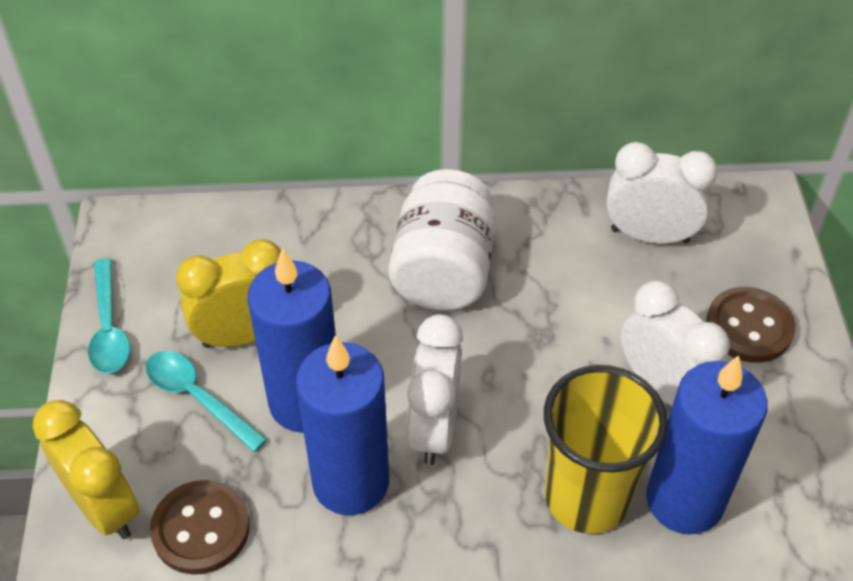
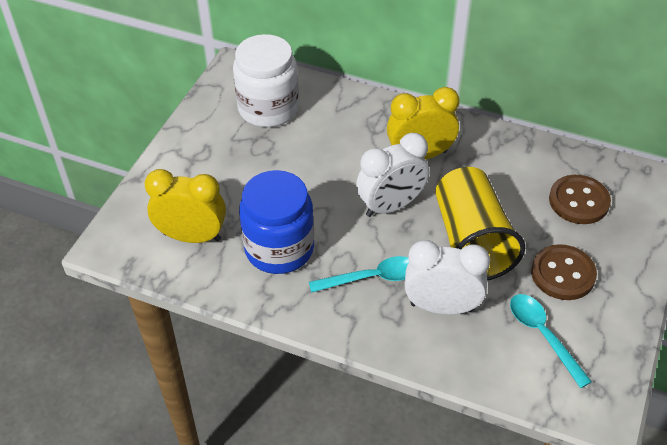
blue candle: 3 -> 0
blue jar: 0 -> 1
white clock: 3 -> 2

